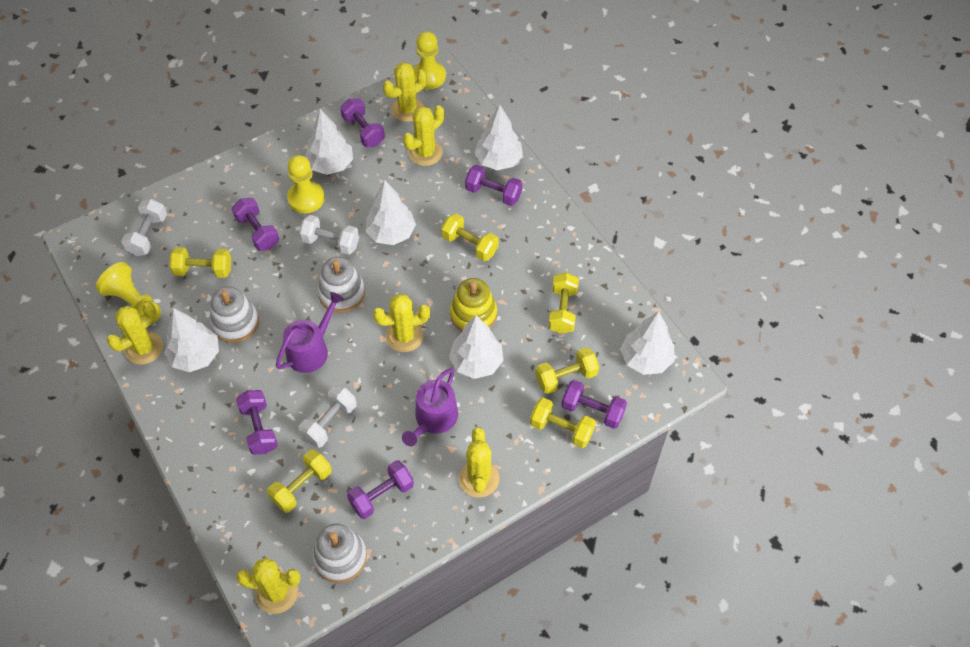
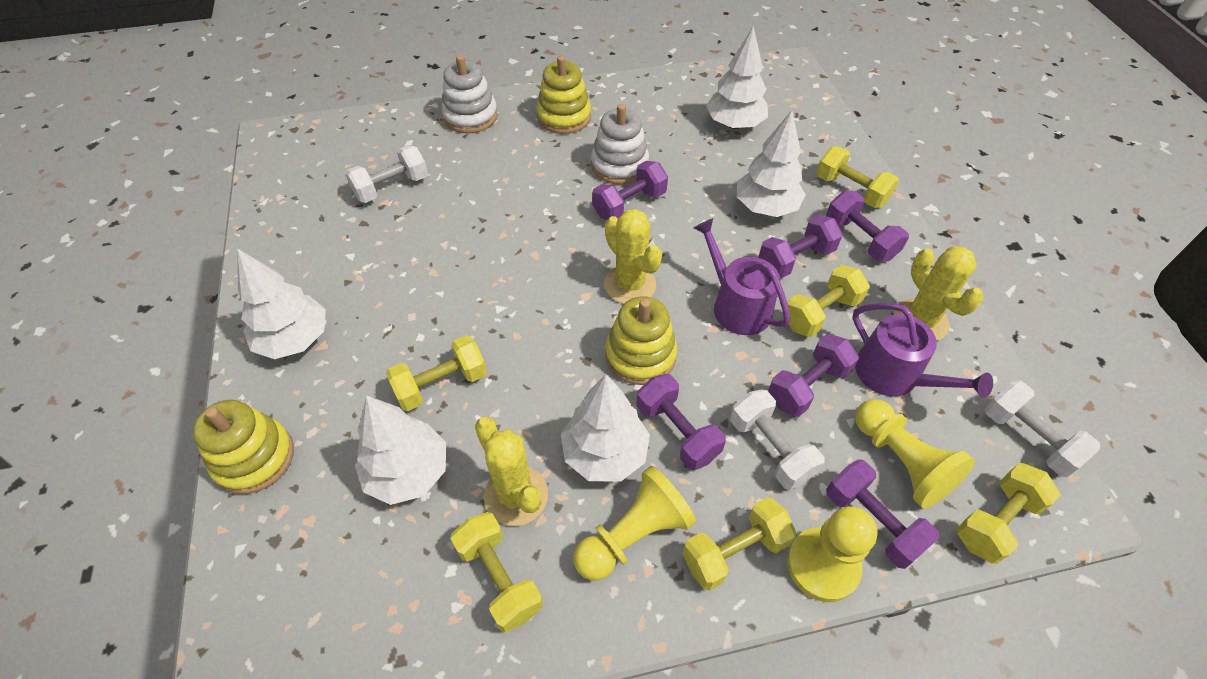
white stacking toy: 3 -> 2
white tree: 6 -> 5
yellow cactus: 6 -> 3
yellow stacking toy: 1 -> 3

